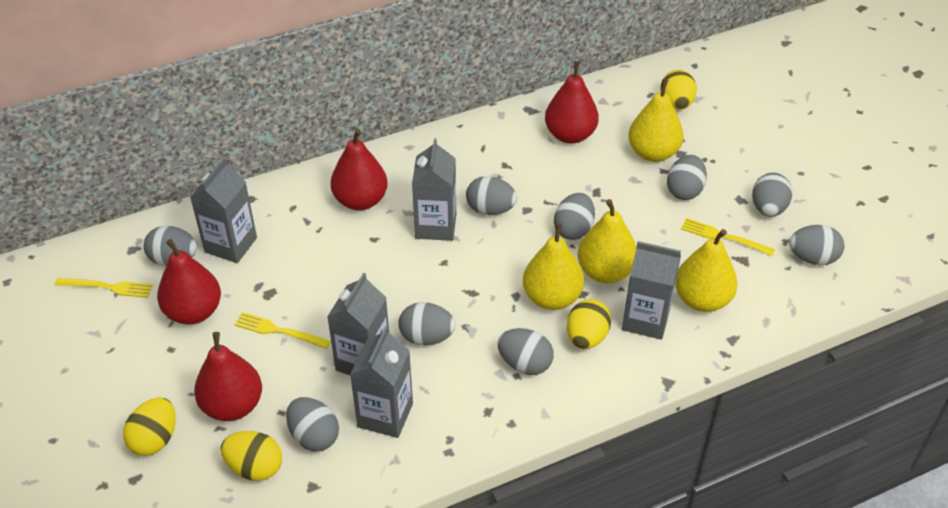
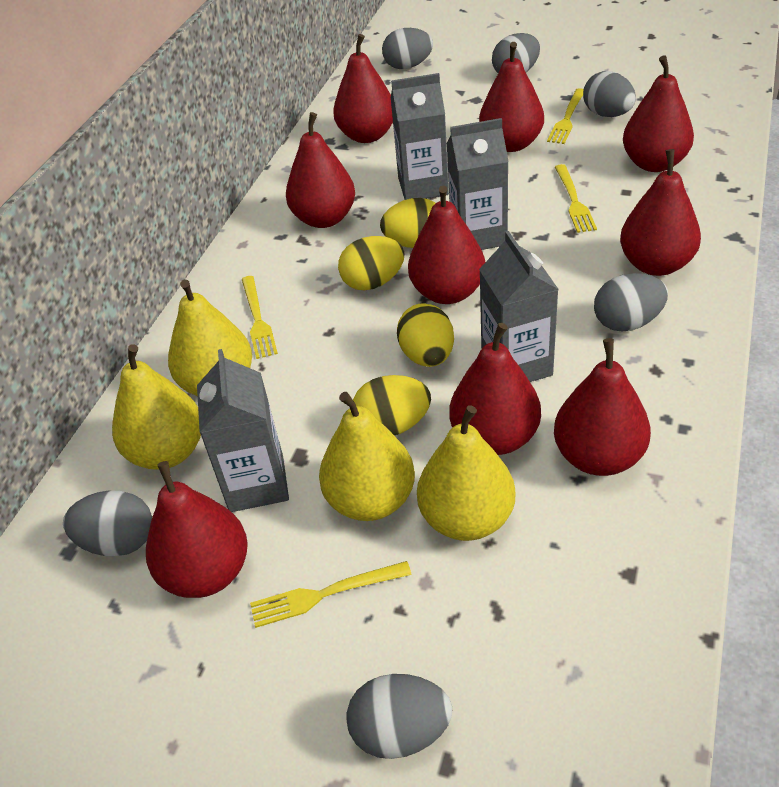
grey carton: 5 -> 4
grey egg: 9 -> 6
red pear: 4 -> 9
yellow fork: 3 -> 4

